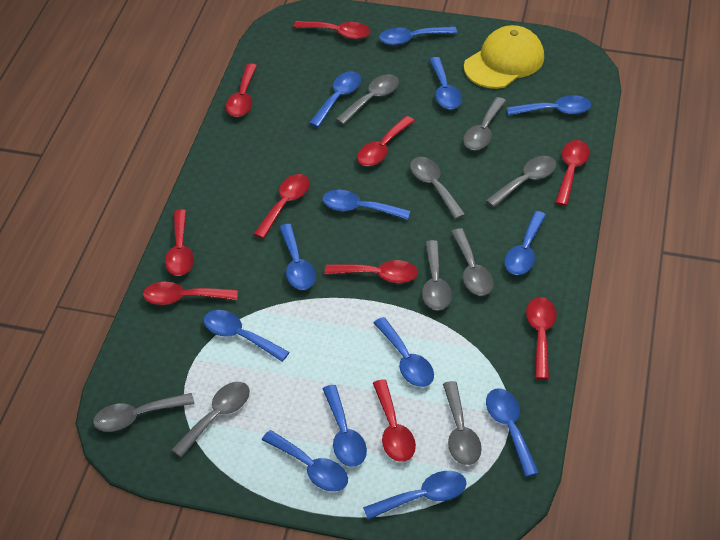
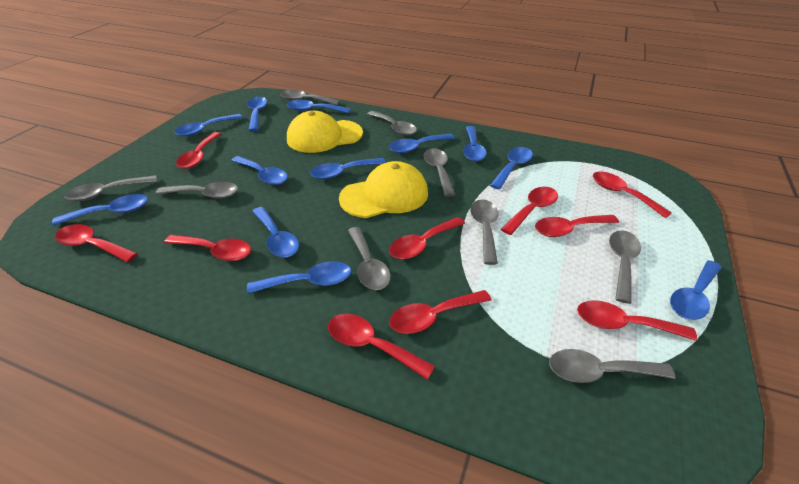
blue spoon: 13 -> 12
yellow cap: 1 -> 2

